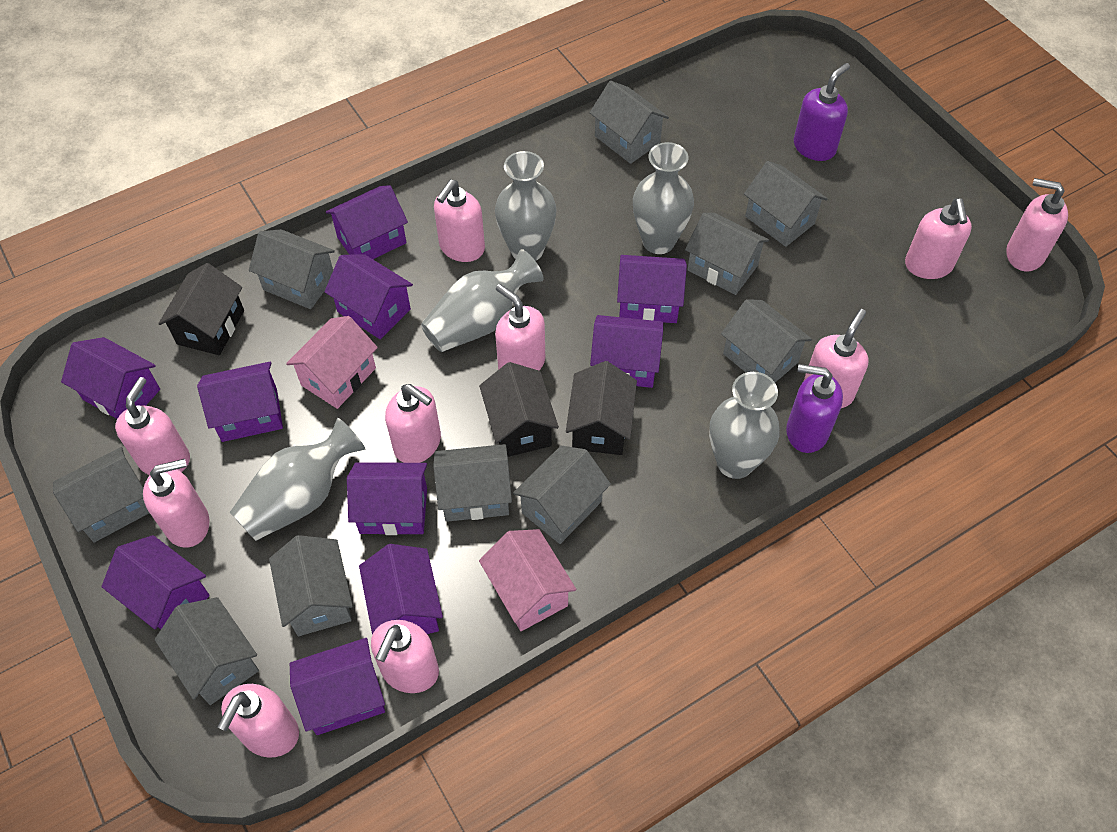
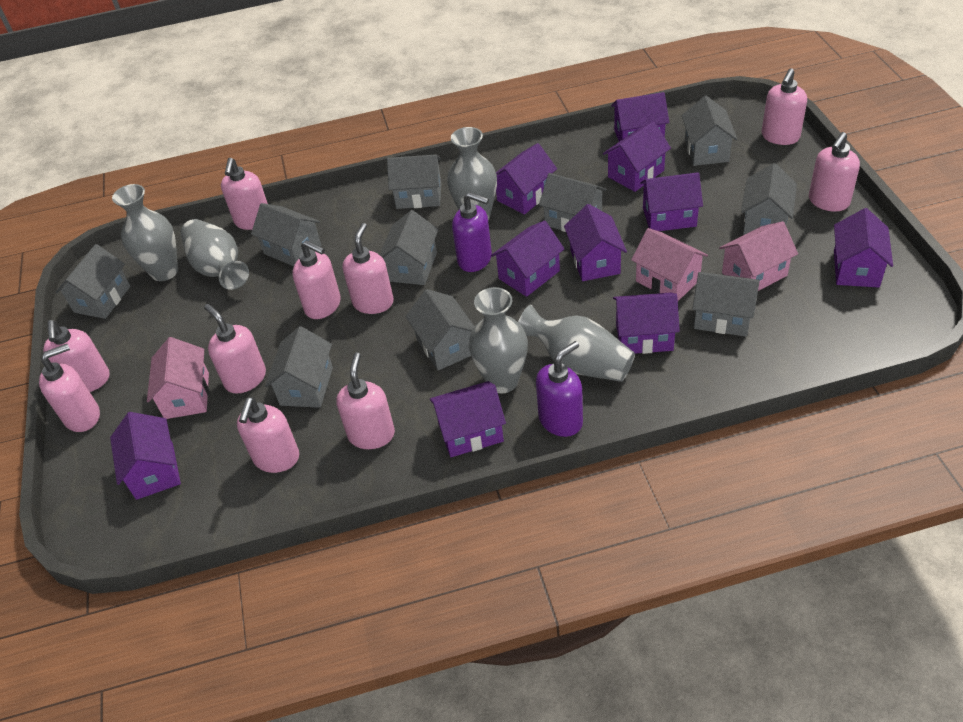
black house: 3 -> 0
pink house: 2 -> 3

